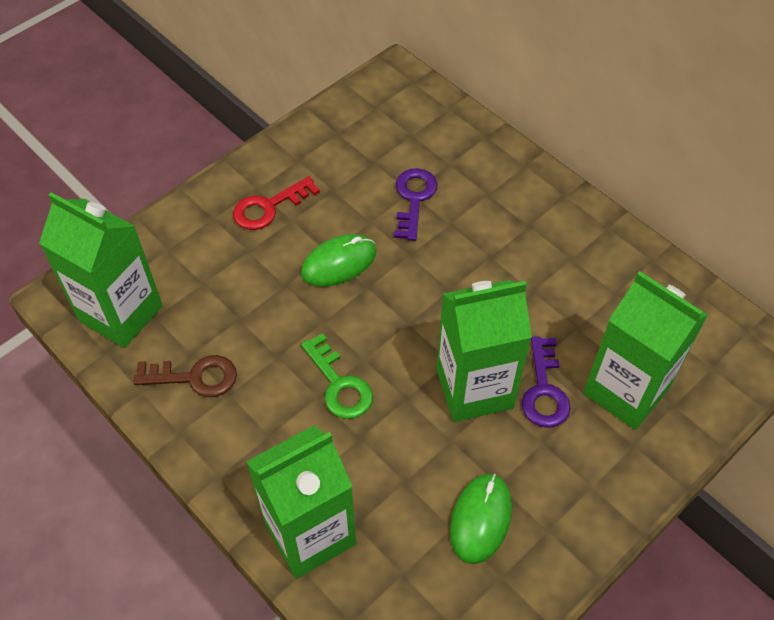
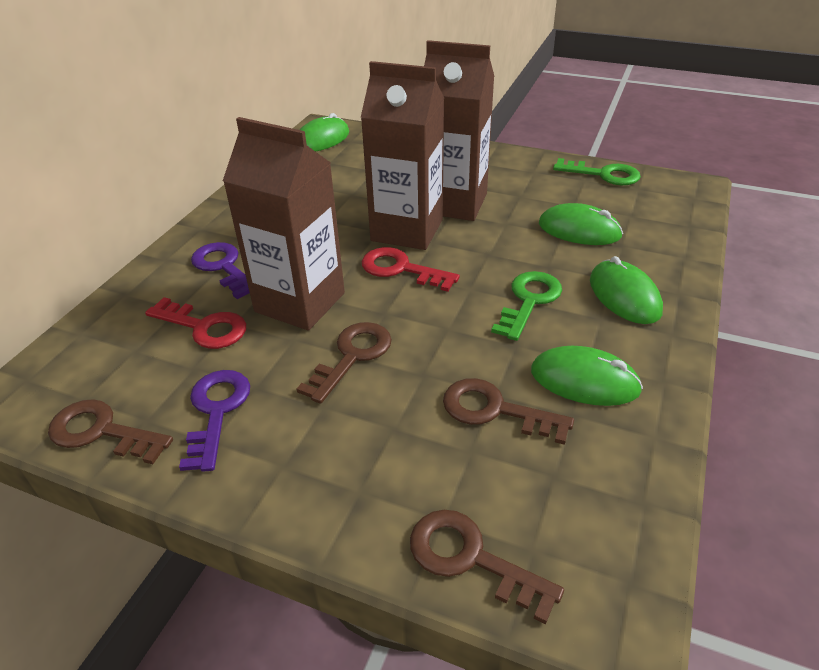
brown carton: 0 -> 3
brown key: 1 -> 4
green carton: 4 -> 0
green key: 1 -> 2
green mouse: 2 -> 4
red key: 1 -> 2

